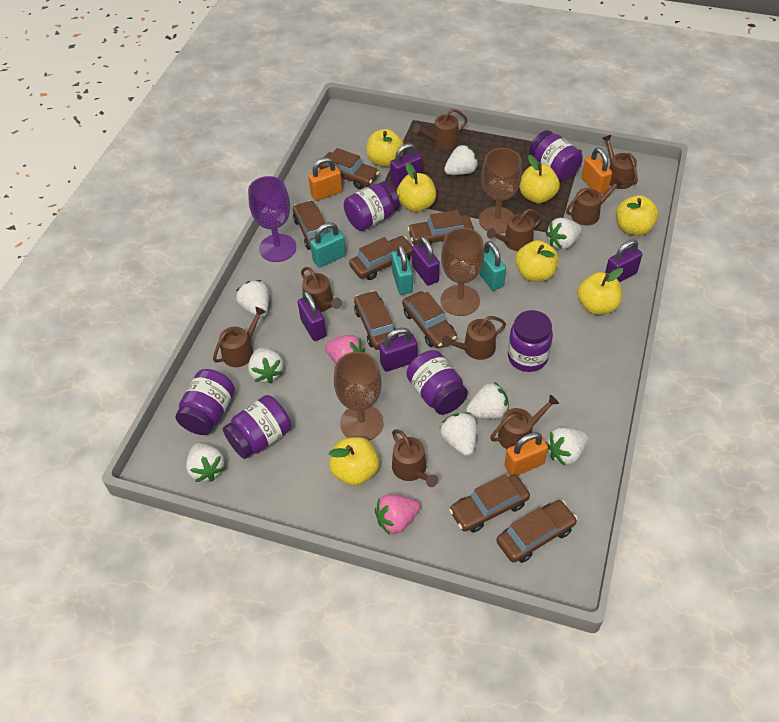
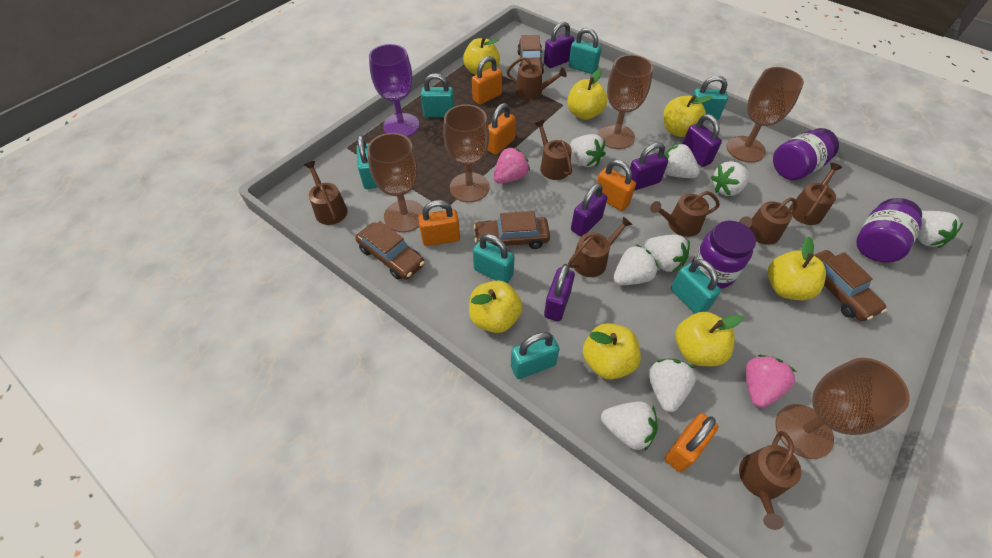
brown car: 8 -> 4
brown goblet: 3 -> 5
brown watering can: 9 -> 8
orange padlock: 3 -> 5
purple jar: 6 -> 3
turquoise padlock: 3 -> 7

